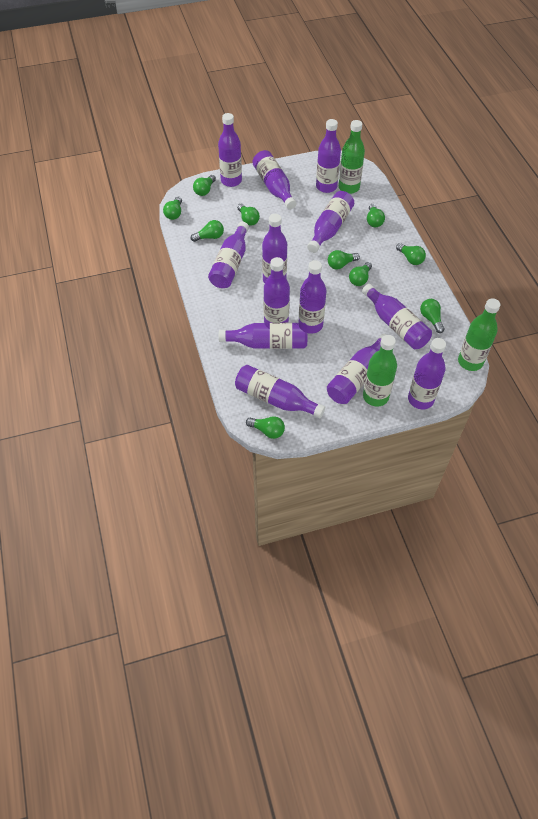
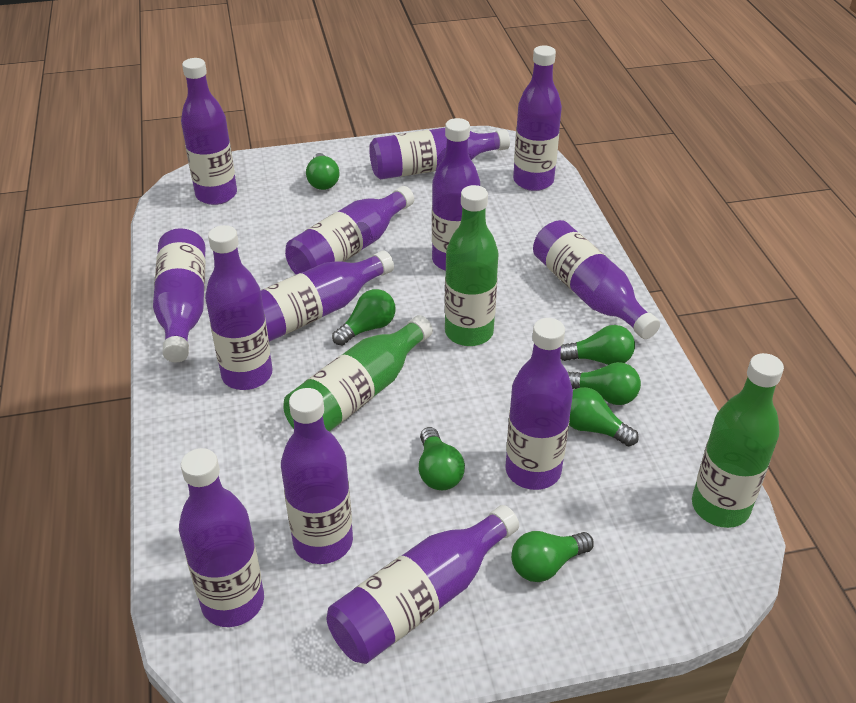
green light bulb: 10 -> 7

